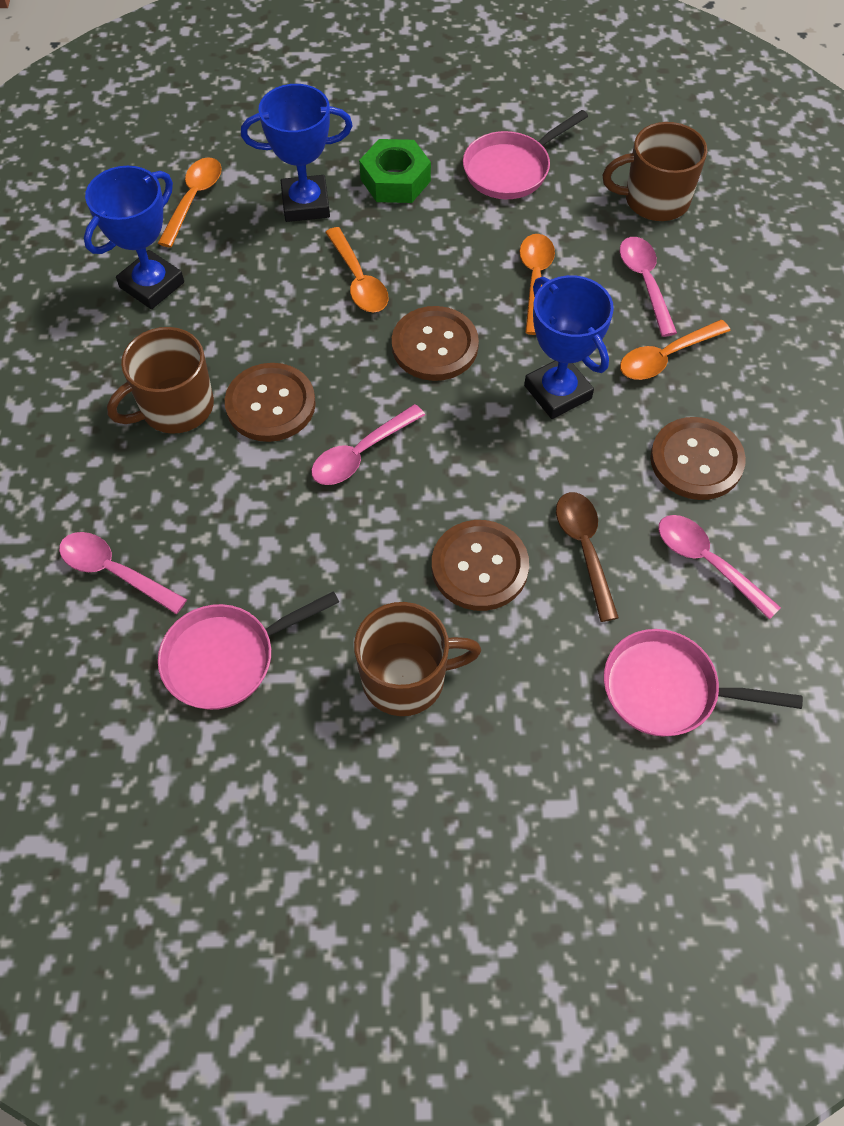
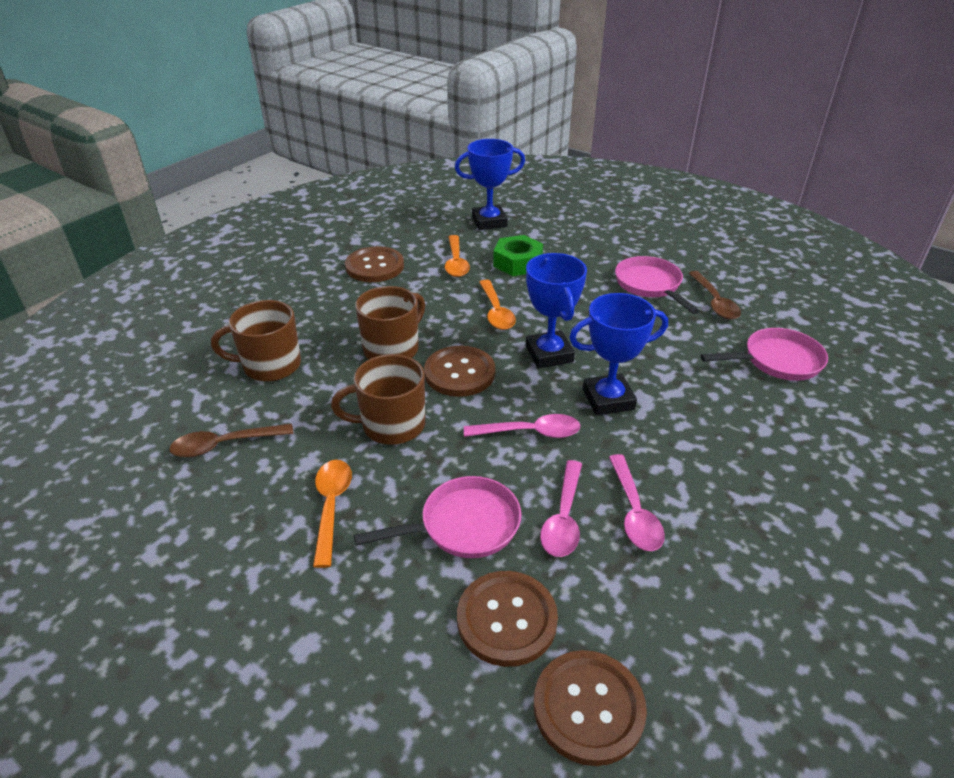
brown spoon: 1 -> 2
orange spoon: 4 -> 3
pink spoon: 4 -> 3

